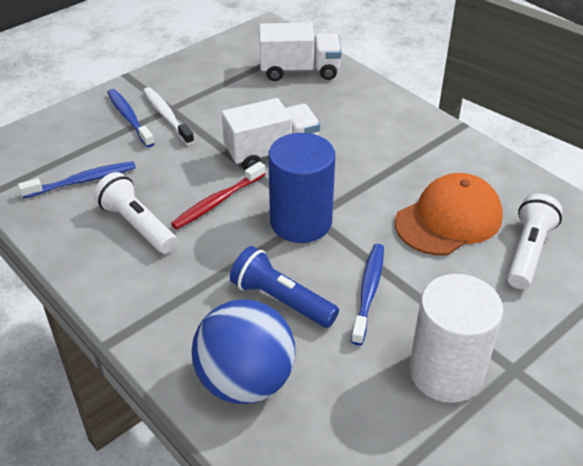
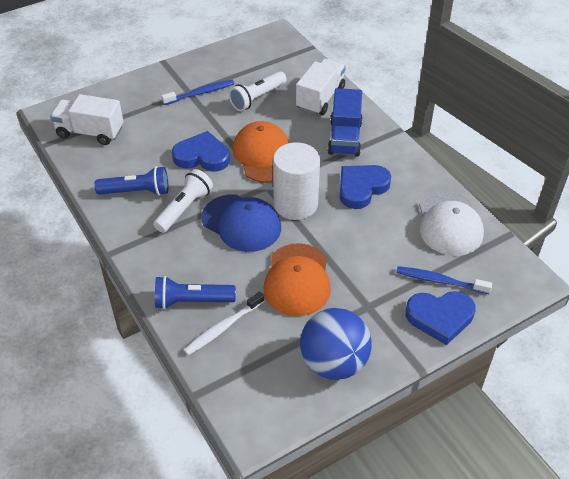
blue cap: 0 -> 1
blue cylinder: 1 -> 0
blue flashlight: 1 -> 2
blue heart: 0 -> 3
blue toothbrush: 3 -> 2
blue truck: 0 -> 1
orange cap: 1 -> 2
red toothbrush: 1 -> 0
white cap: 0 -> 1

